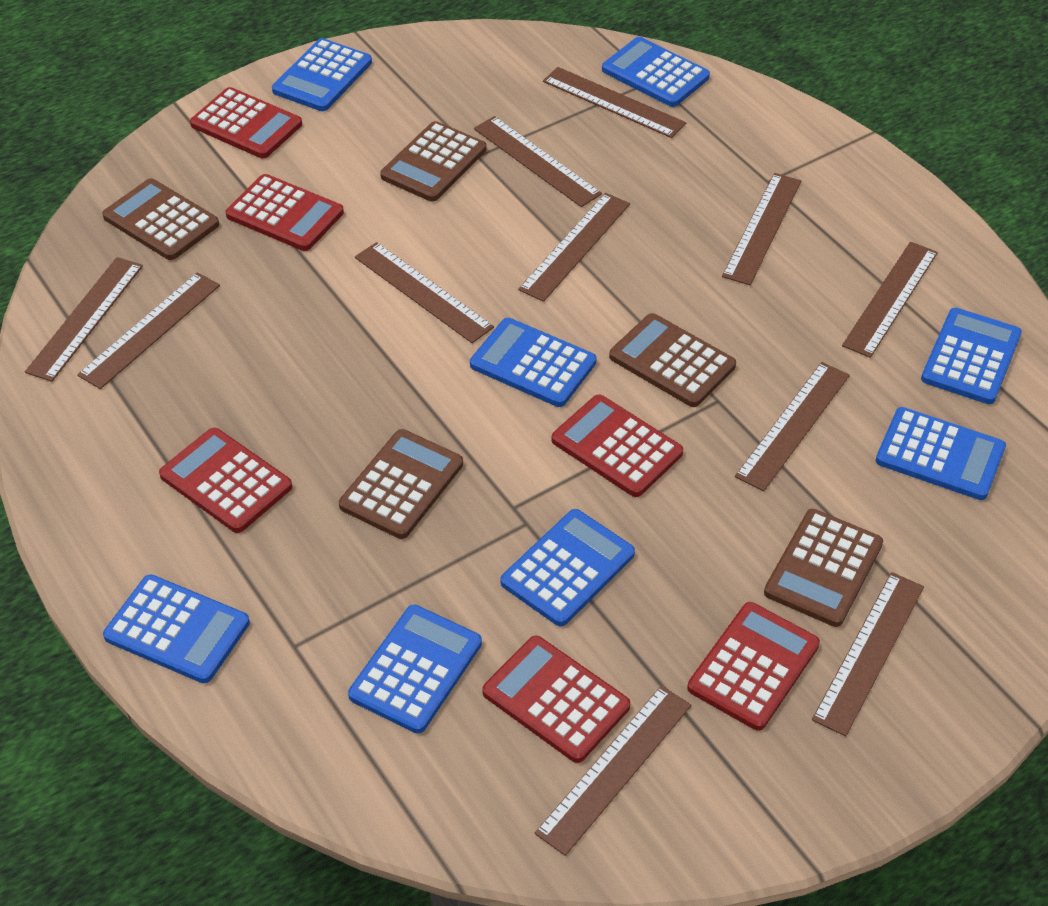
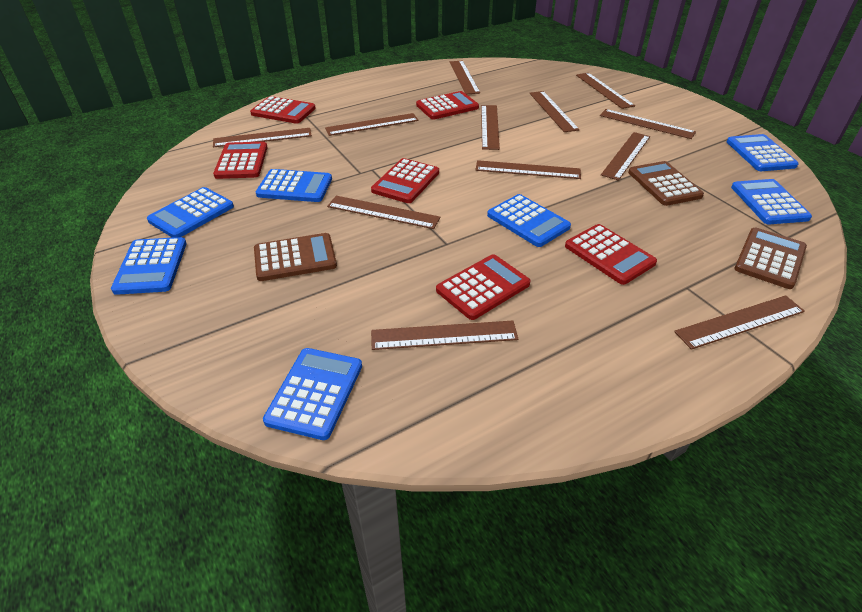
blue calculator: 8 -> 7
brown calculator: 5 -> 3
brown ruler: 11 -> 12

